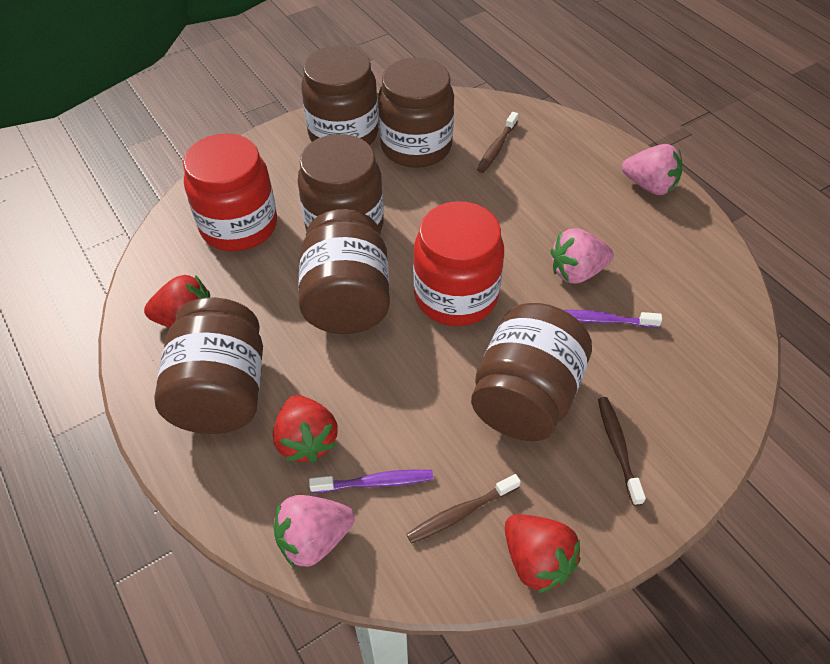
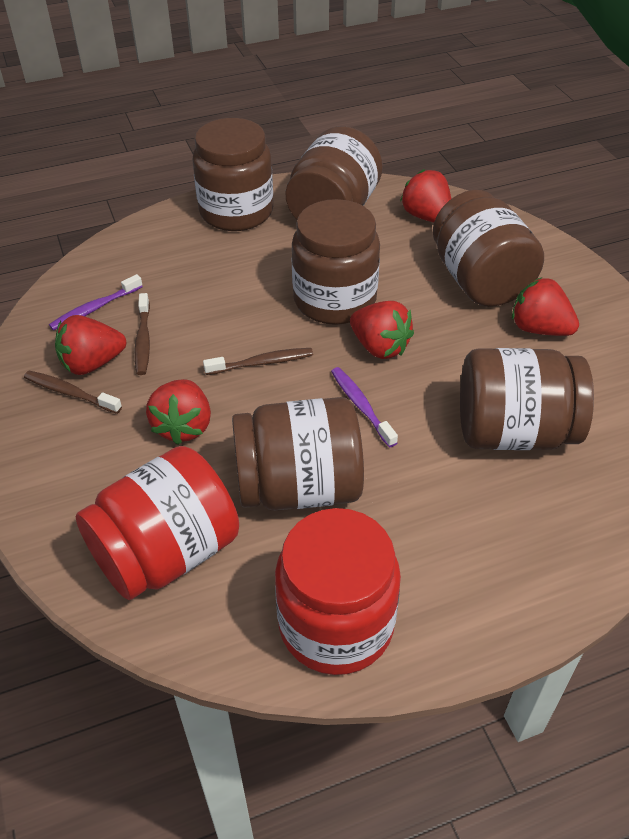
pink strawberry: 3 -> 0
red strawberry: 3 -> 5

